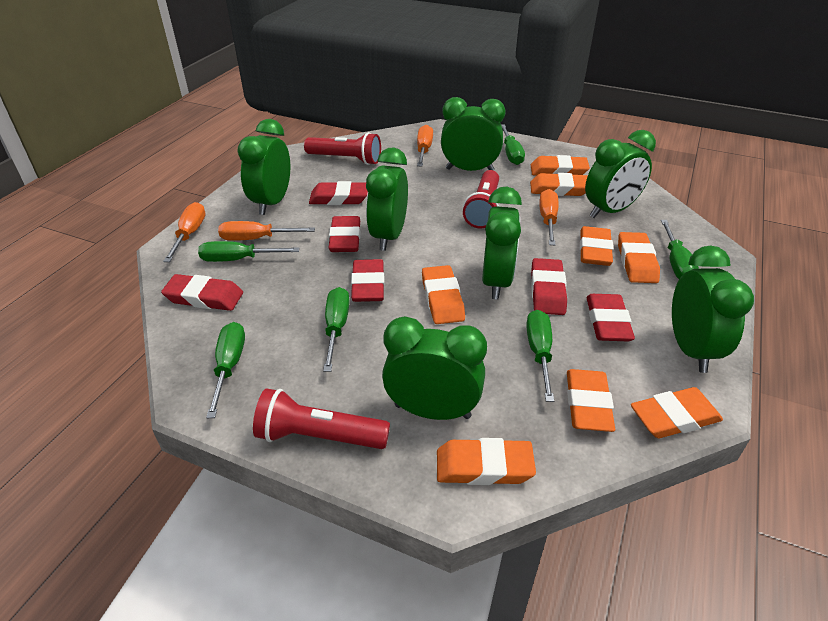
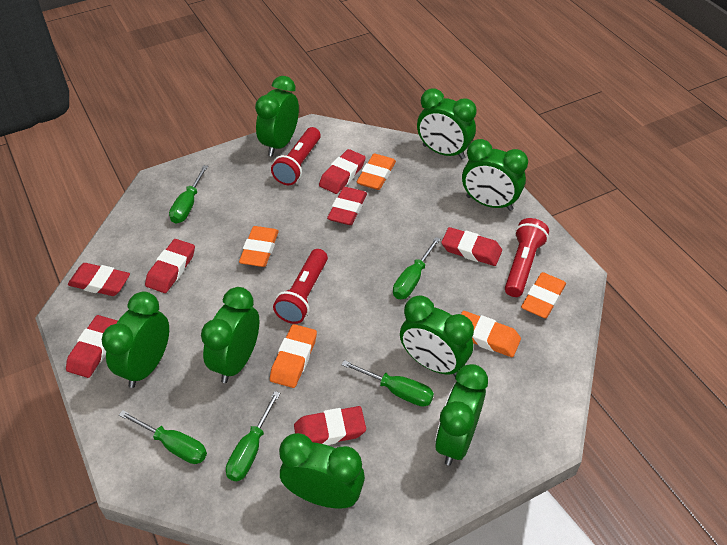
green clock: 7 -> 8
green screwdriver: 6 -> 5
orange eraser: 8 -> 5
orange screwdriver: 4 -> 0
red eraser: 6 -> 7

